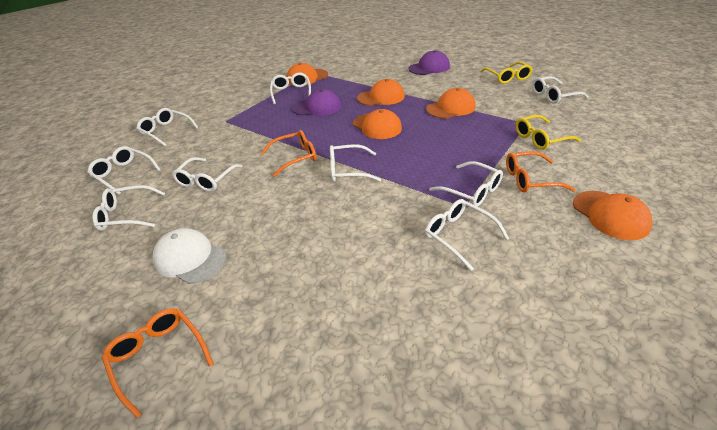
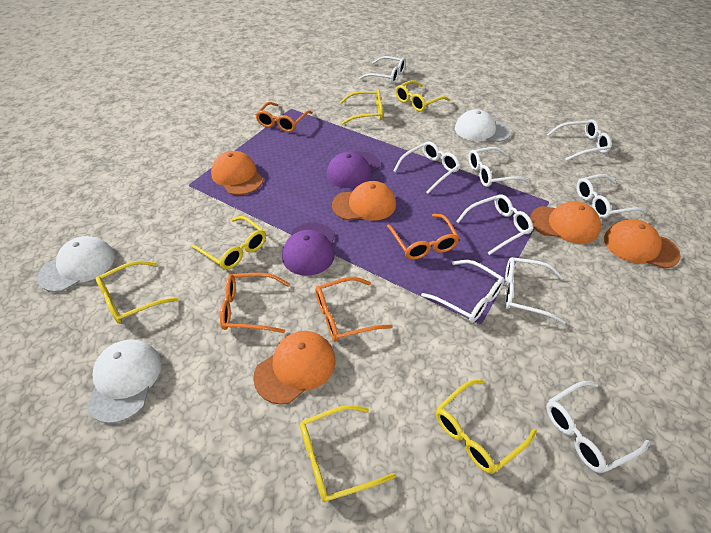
orange glasses: 3 -> 4
white cap: 1 -> 3
yellow glasses: 2 -> 6

